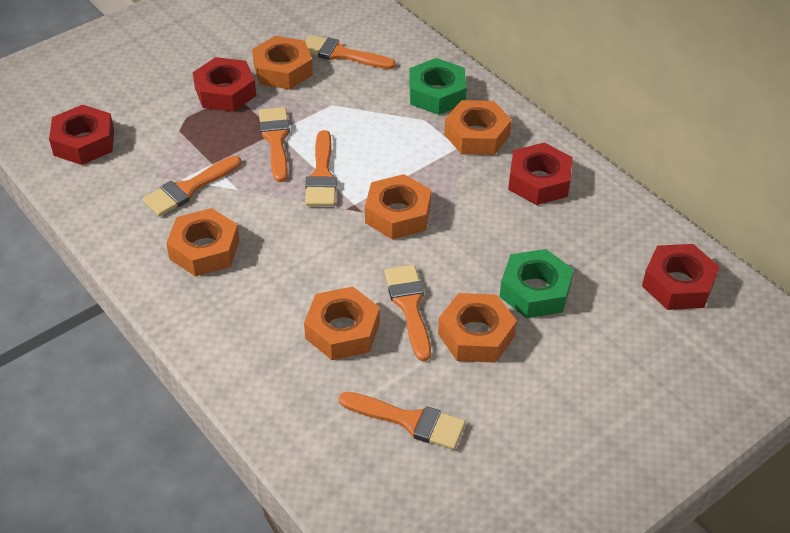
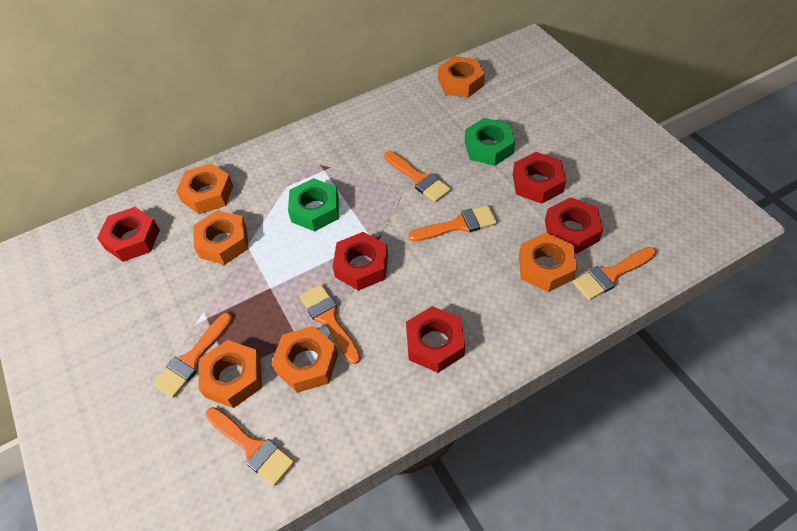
red nut: 4 -> 5

